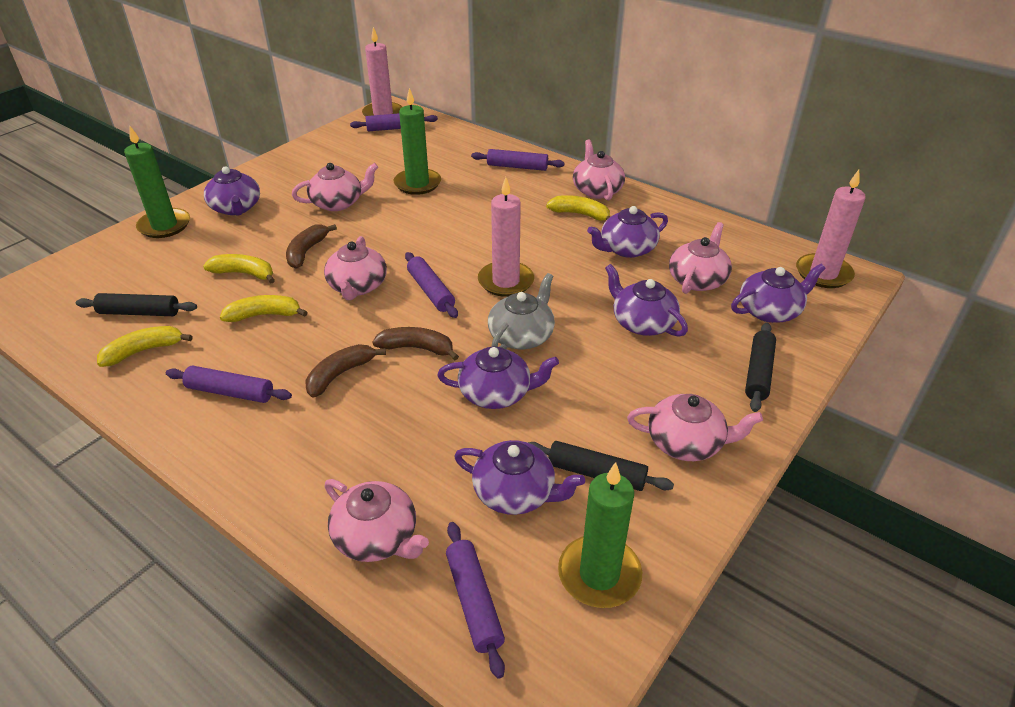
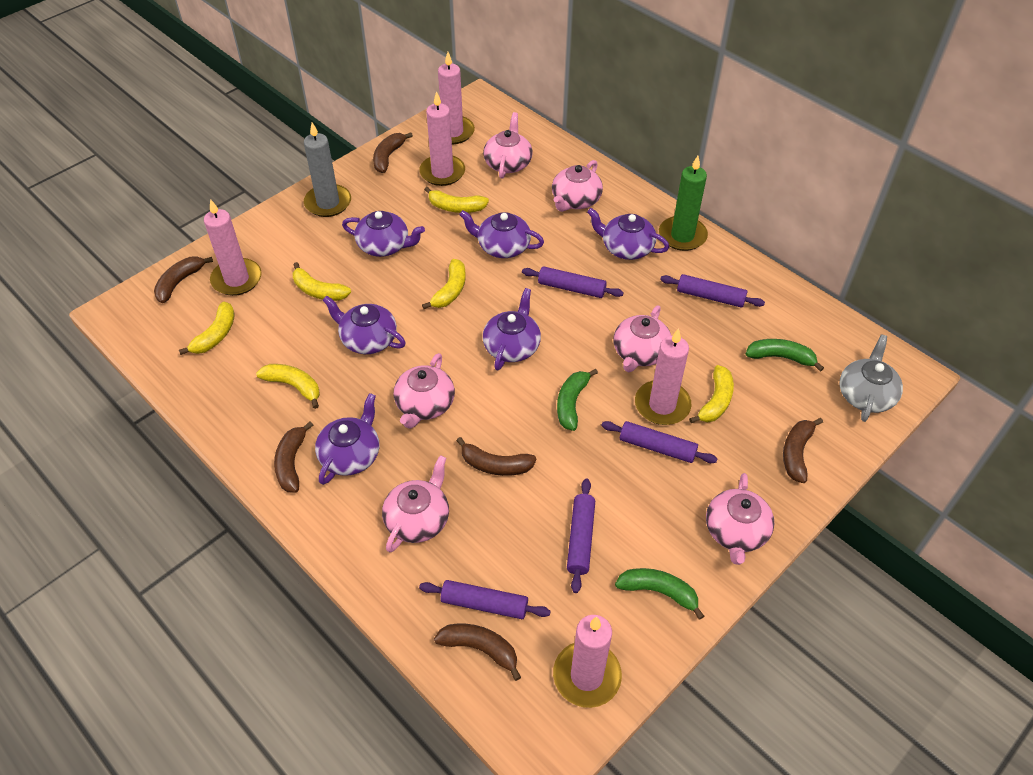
black rolling pin: 3 -> 0
brown banana: 3 -> 6
green banana: 0 -> 3
green candle: 3 -> 1
grey candle: 0 -> 1
pink candle: 3 -> 5
yellow banana: 4 -> 6

